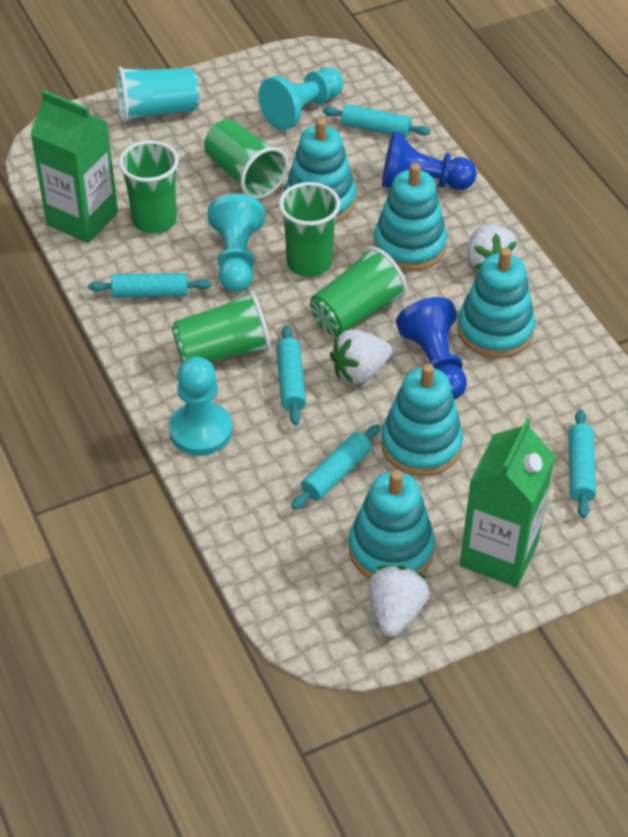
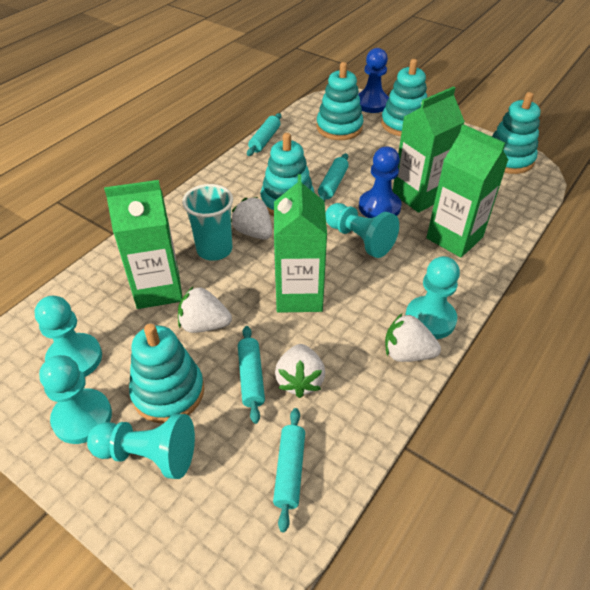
green carton: 2 -> 4
green cup: 5 -> 0
turquoise pawn: 3 -> 5
turquoise rolling pin: 5 -> 4
white strawberry: 3 -> 4

